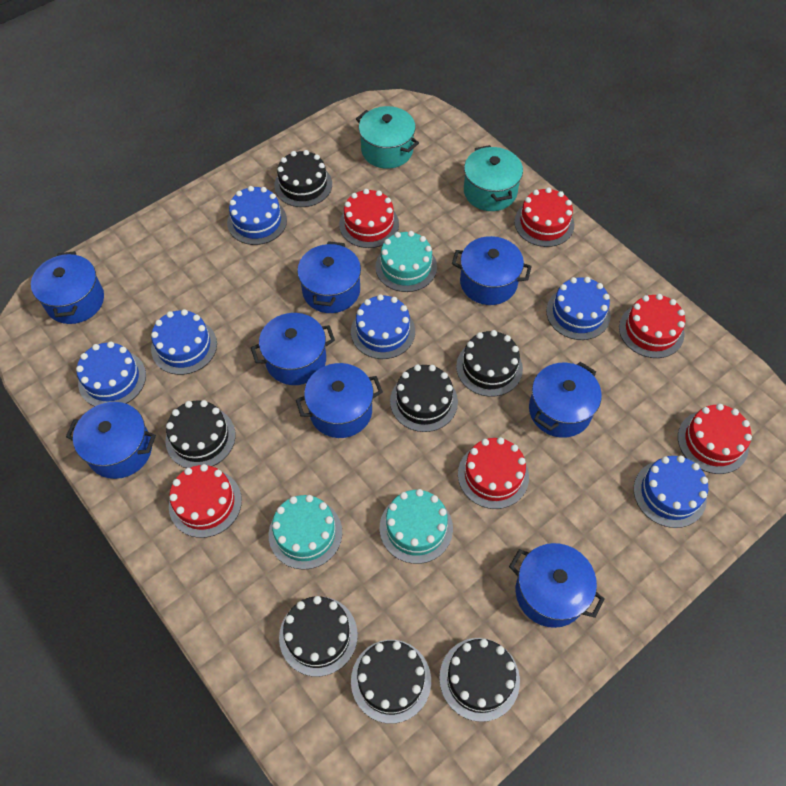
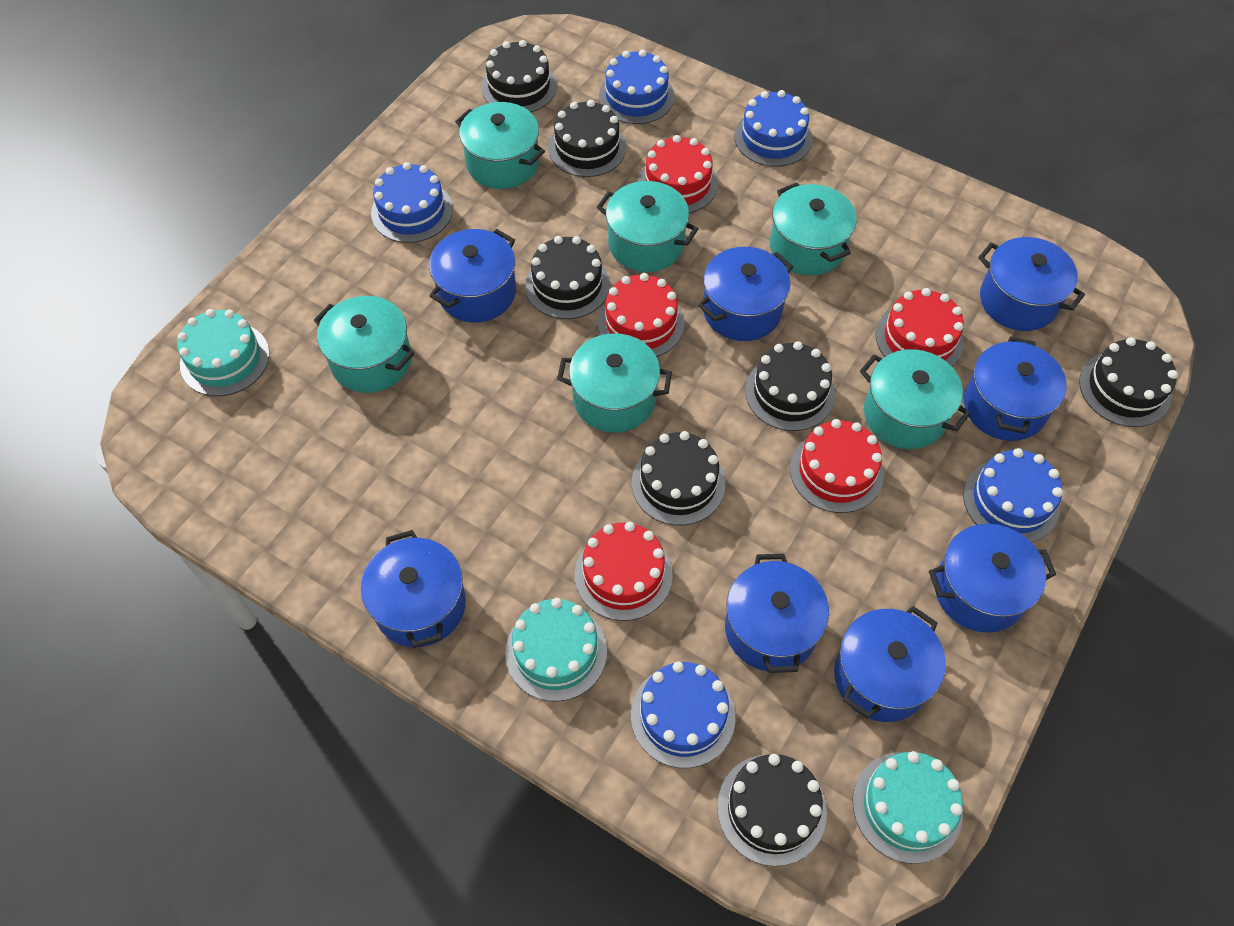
blue cake: 6 -> 5
red cake: 6 -> 5
turquoise pot: 2 -> 6

